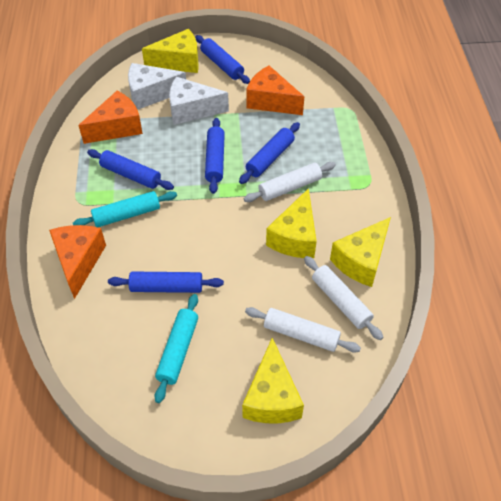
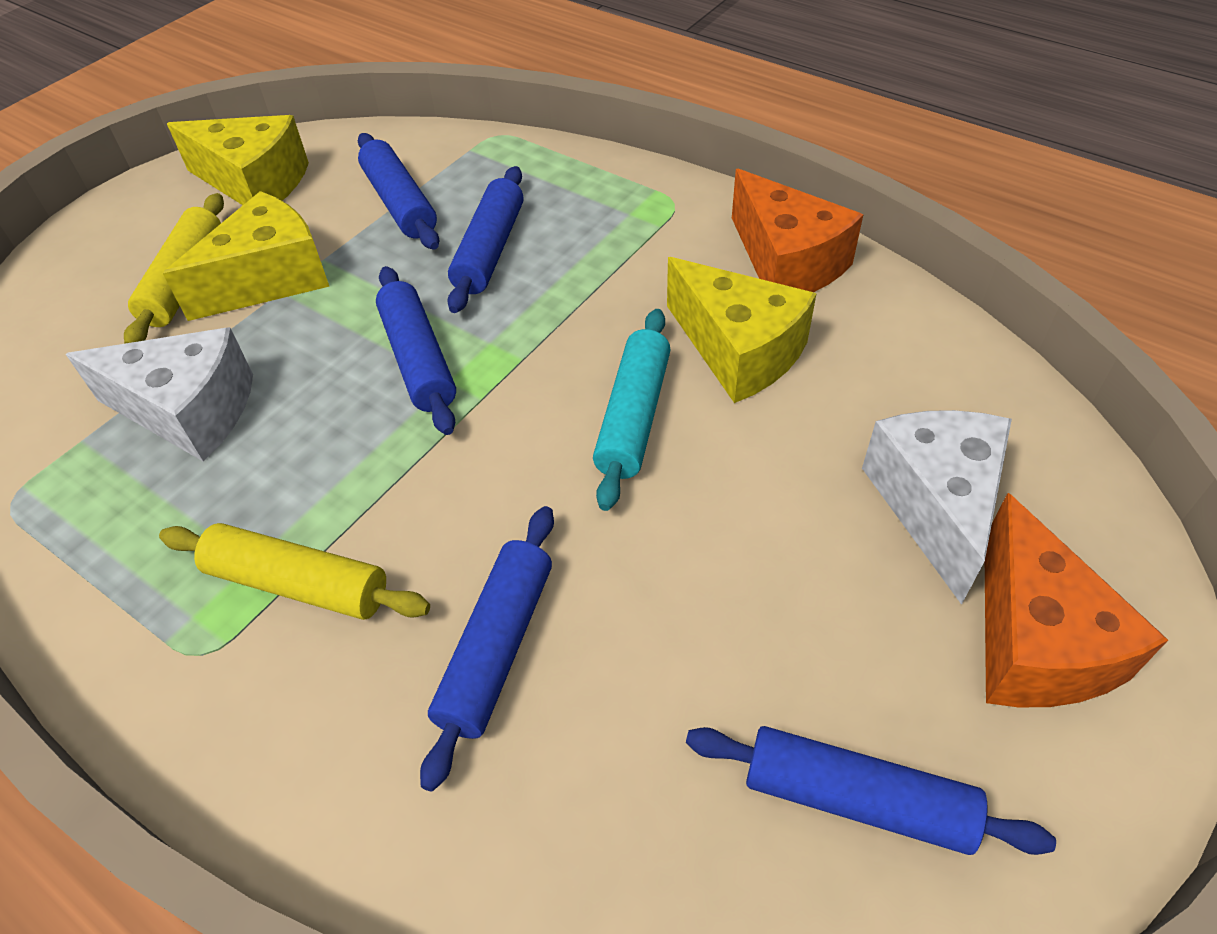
orange cheese: 3 -> 2
turquoise rolling pin: 2 -> 1
white rolling pin: 3 -> 0
yellow cheese: 4 -> 3
yellow rolling pin: 0 -> 2

